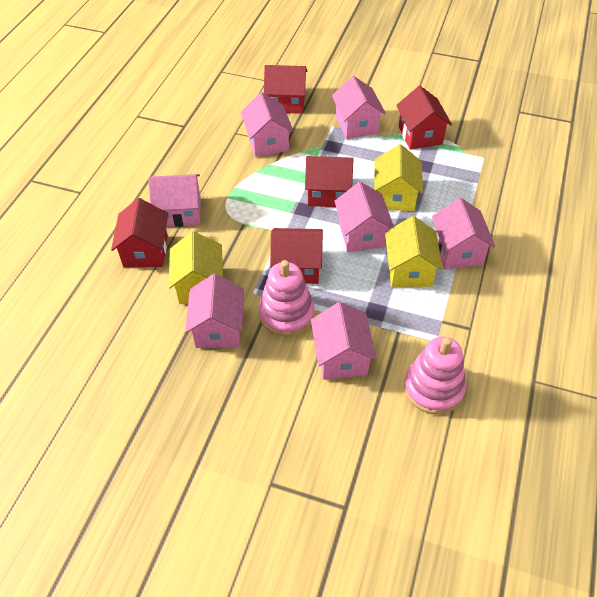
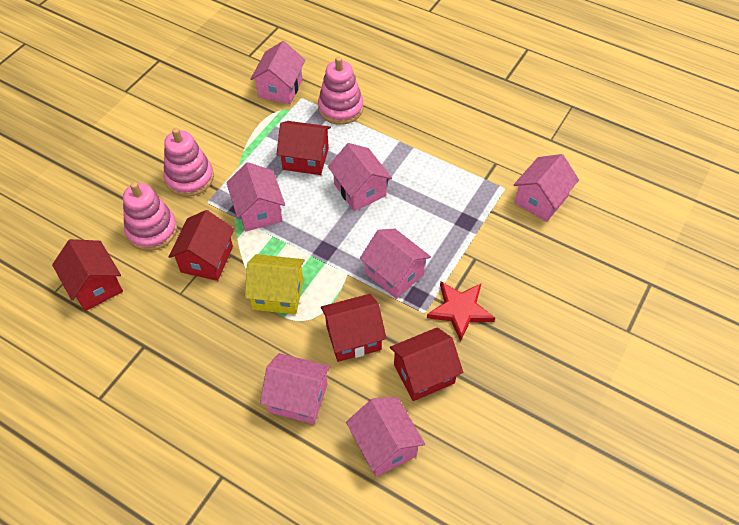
pink stacking toy: 2 -> 3
red star: 0 -> 1
yellow house: 3 -> 1

